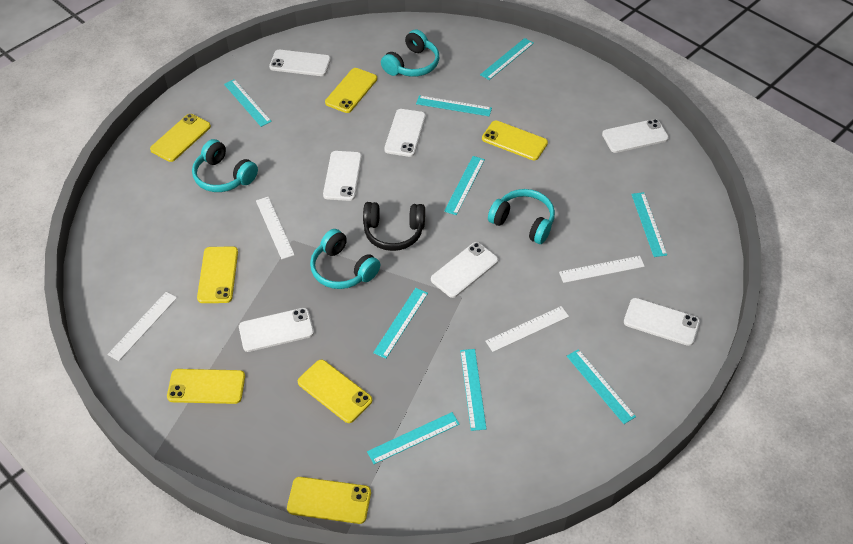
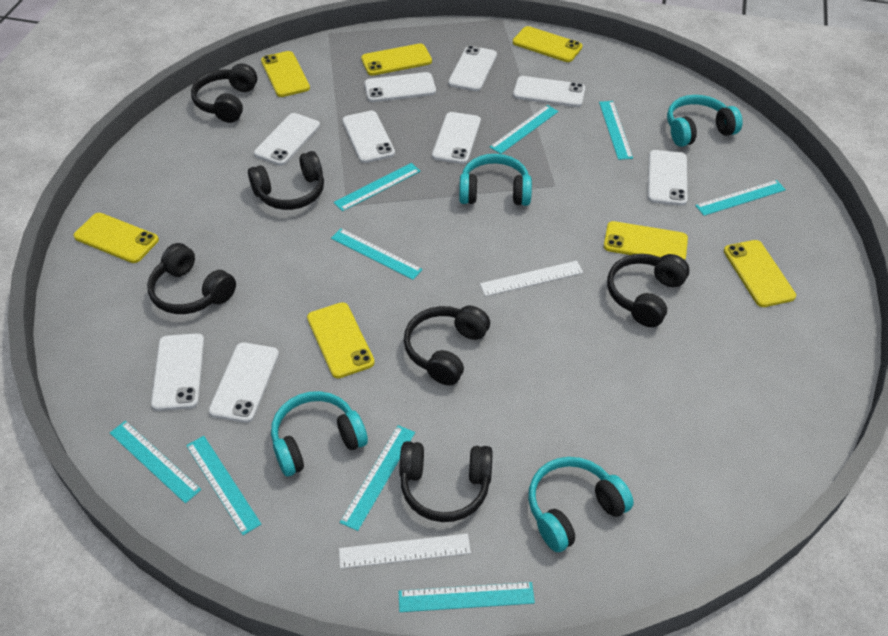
black headphones: 1 -> 6
white phone: 7 -> 9
white ruler: 4 -> 2

